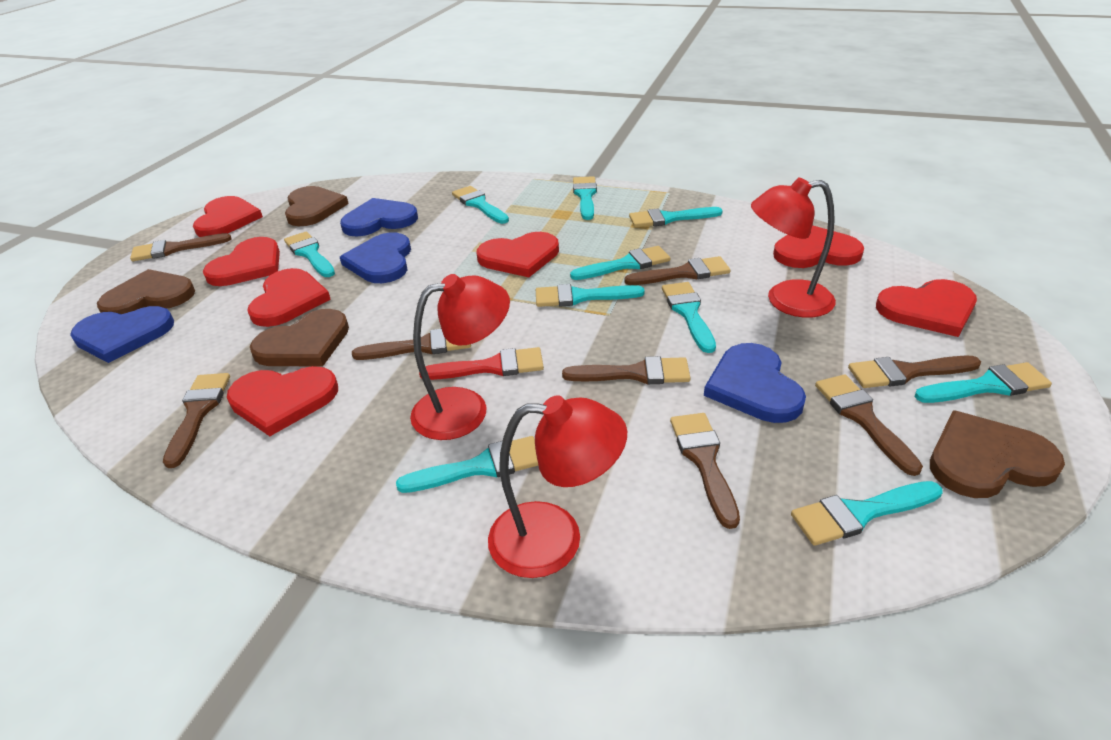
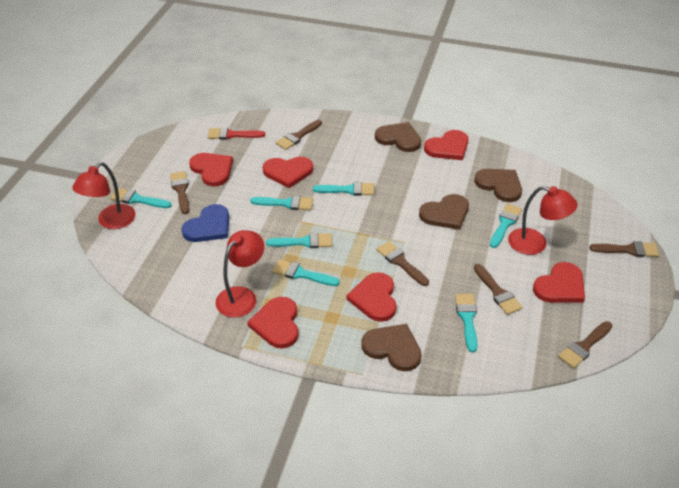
blue heart: 4 -> 1
brown brush: 8 -> 6
red heart: 7 -> 6
turquoise brush: 10 -> 7

